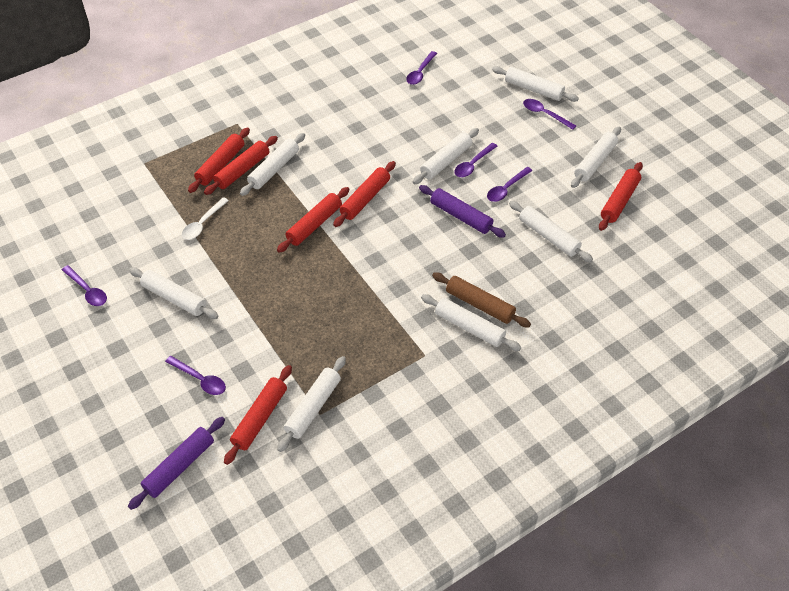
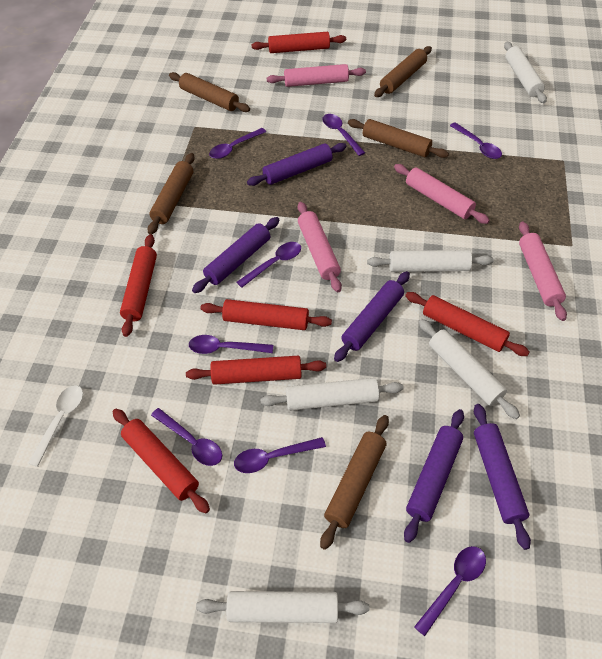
brown rolling pin: 1 -> 5
pink rolling pin: 0 -> 4
purple rolling pin: 2 -> 5
purple spoon: 6 -> 8
white rolling pin: 8 -> 5

